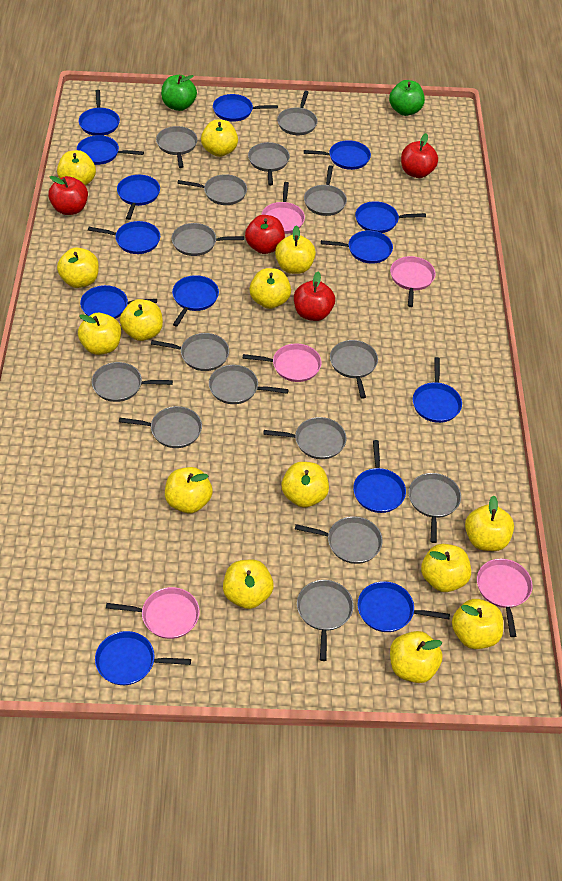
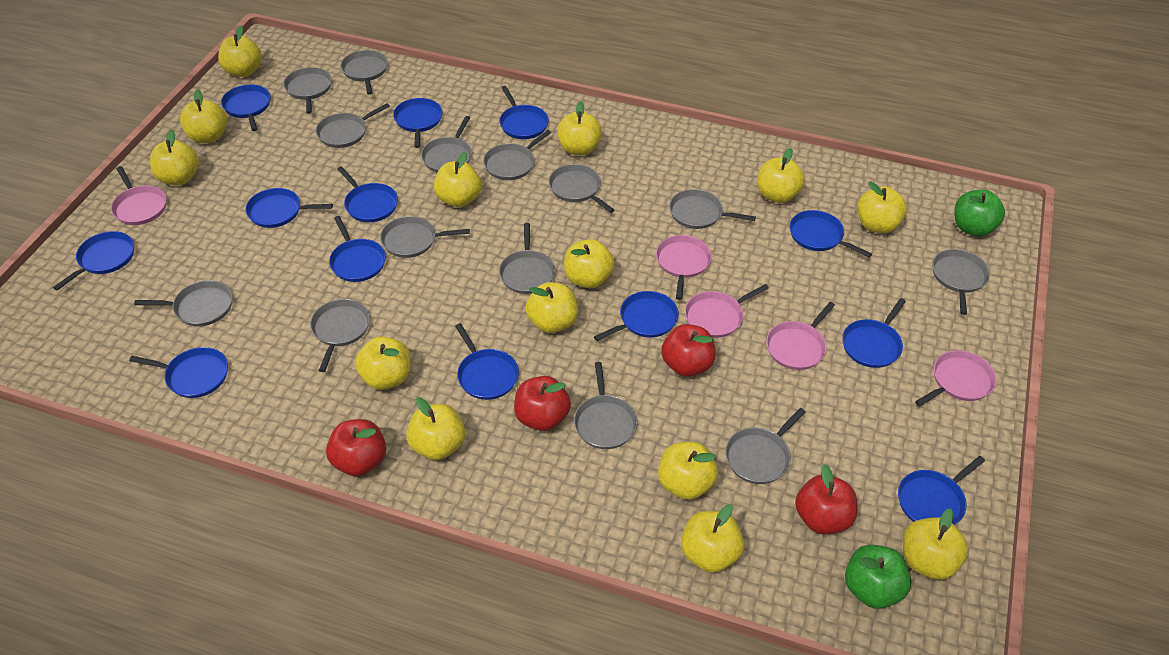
blue pan: 14 -> 13
grey pan: 15 -> 14

